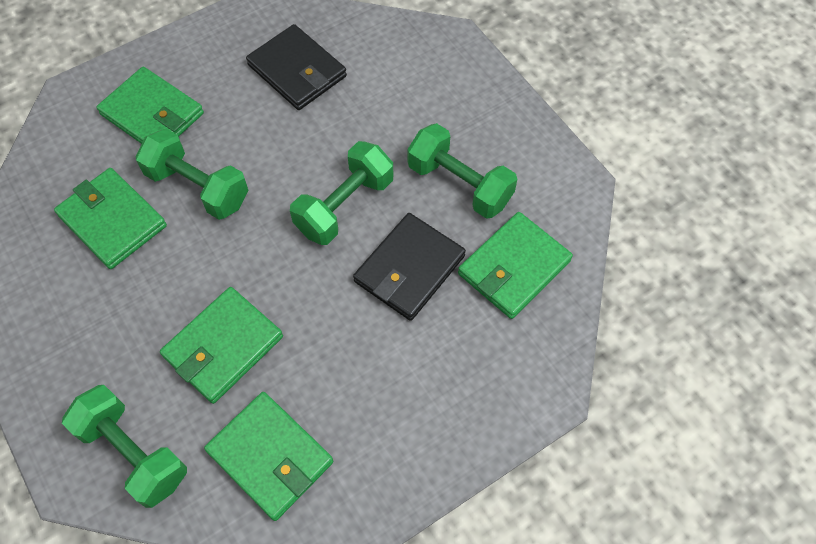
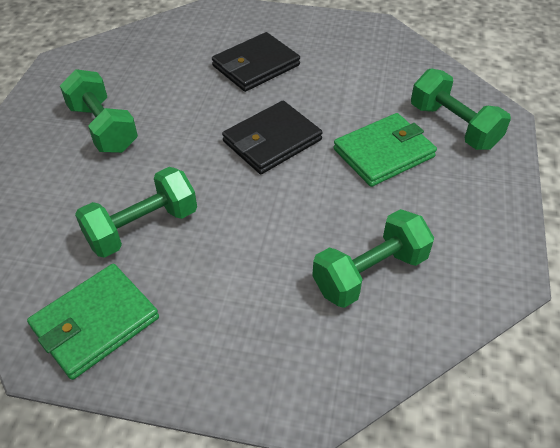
green wallet: 5 -> 2

